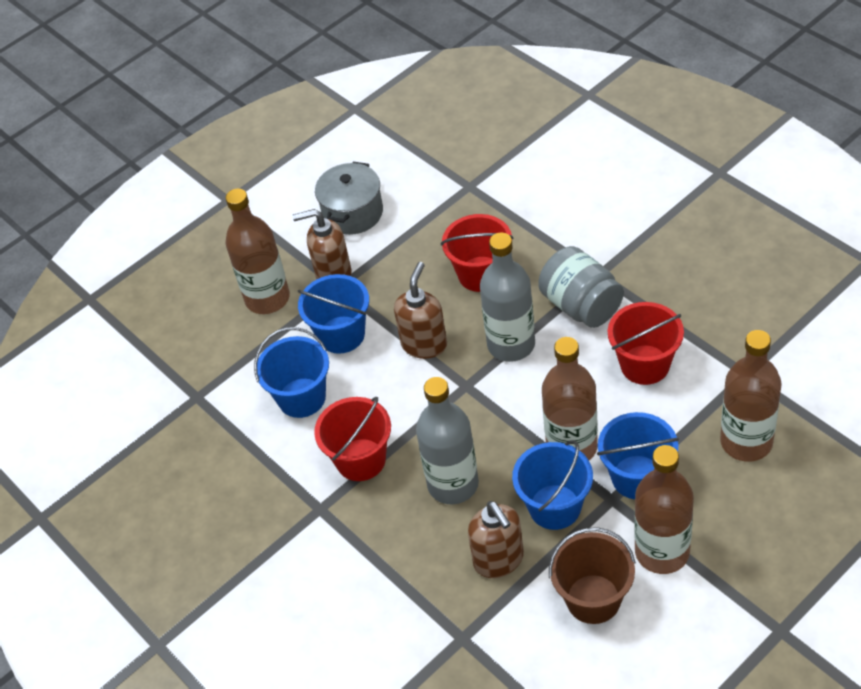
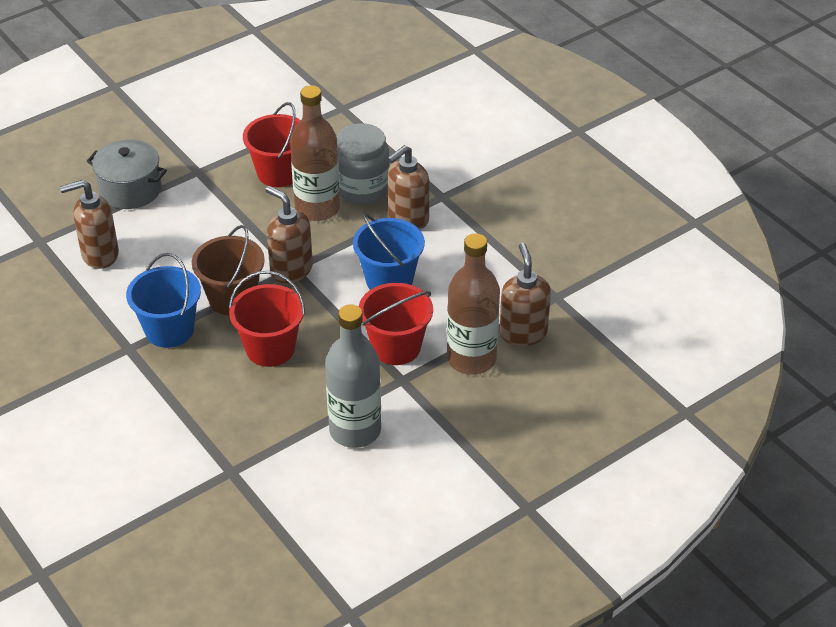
blue bucket: 4 -> 2
brown bottle: 4 -> 2
brown soap dispenser: 3 -> 4
grey bottle: 2 -> 1

